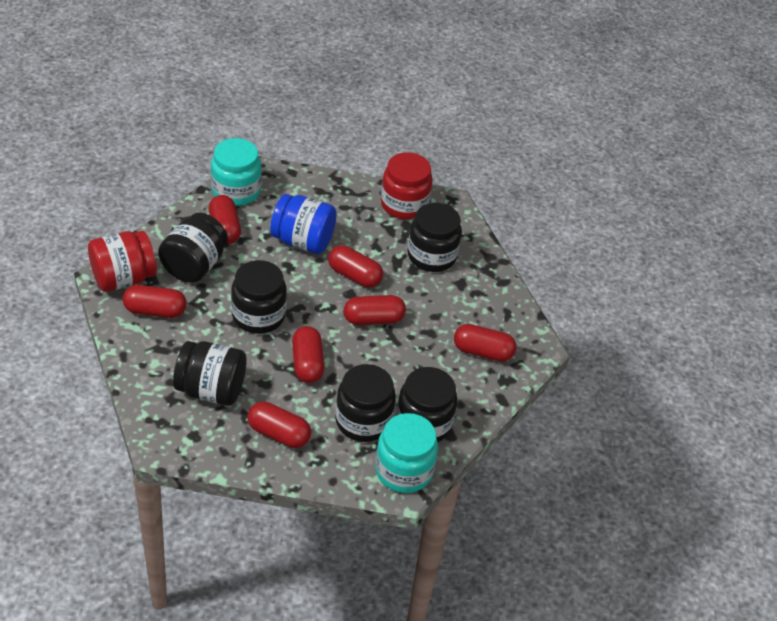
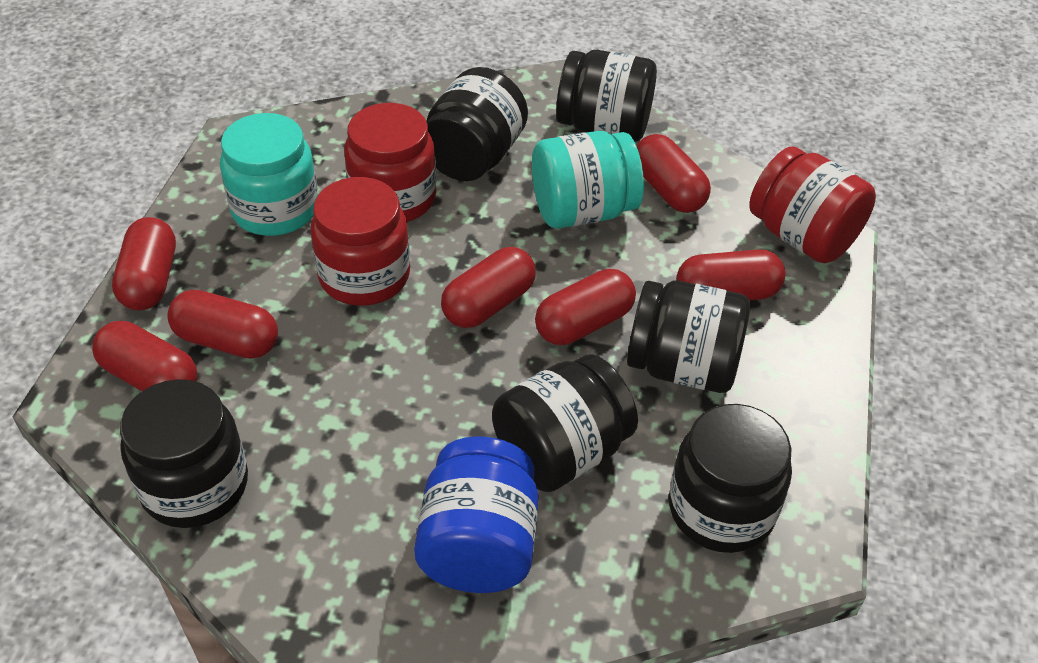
red jar: 2 -> 3

